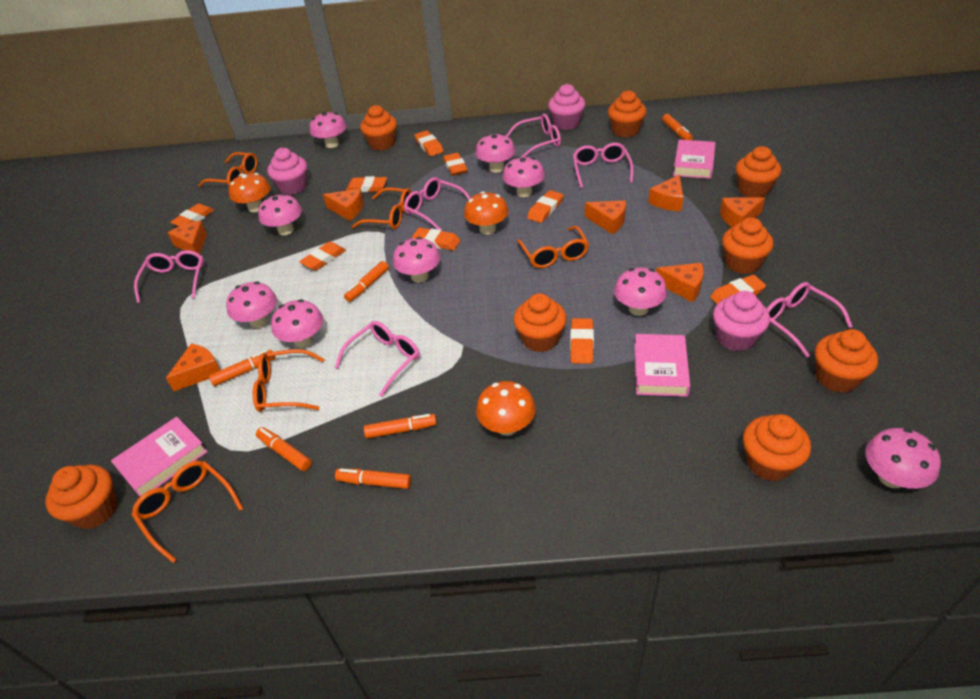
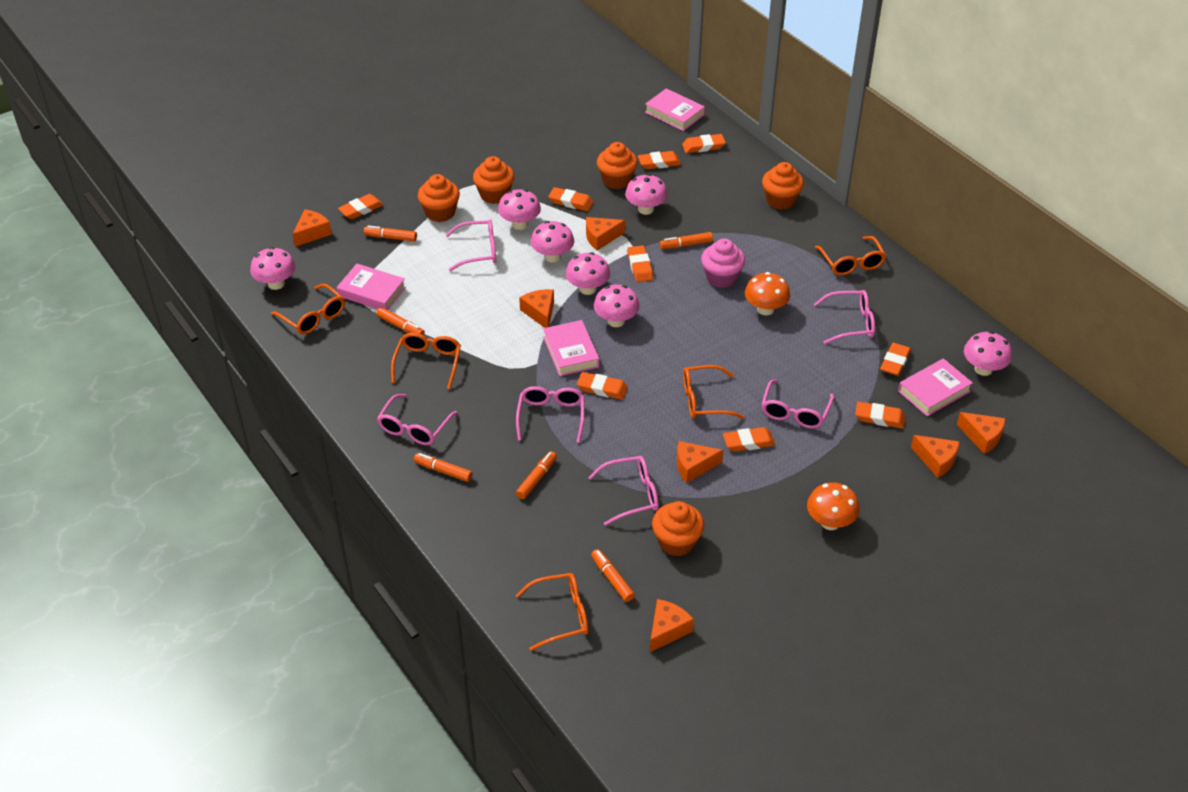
orange cupcake: 8 -> 5
orange mushroom: 3 -> 2
pink book: 3 -> 4
pink cupcake: 3 -> 1
pink mushroom: 9 -> 7

